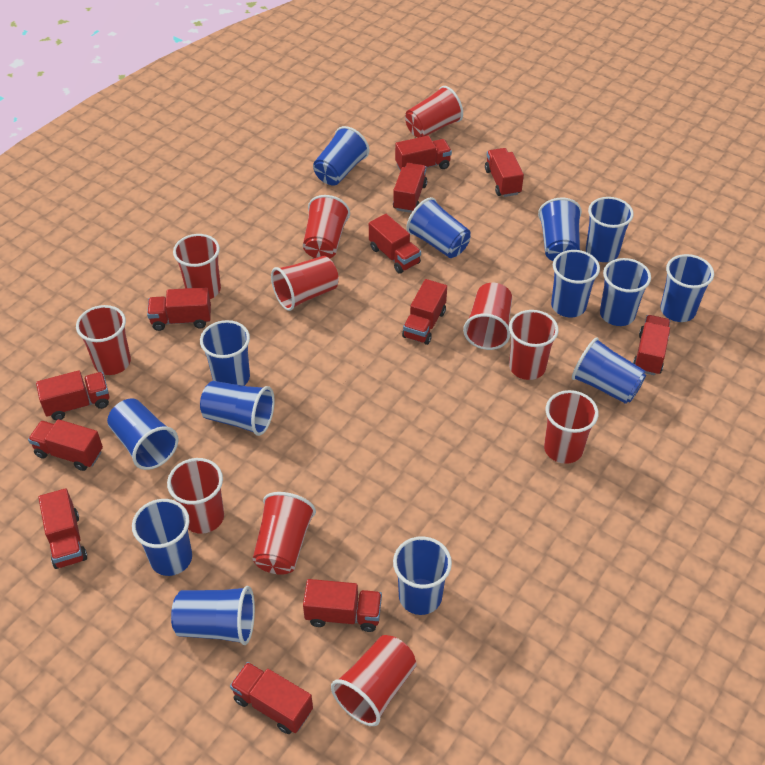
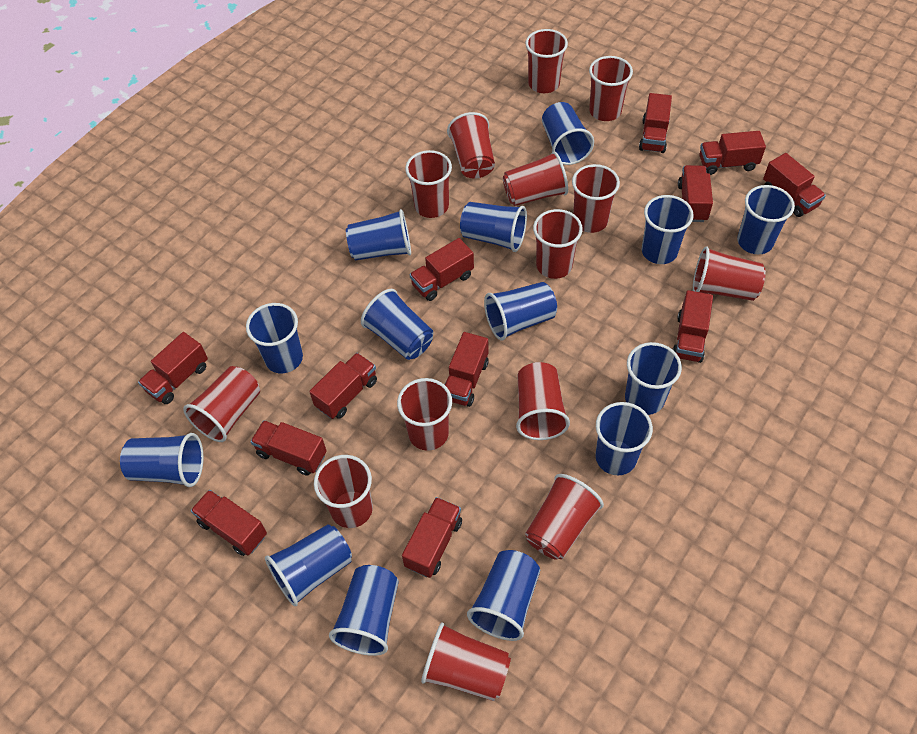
red cup: 11 -> 14

